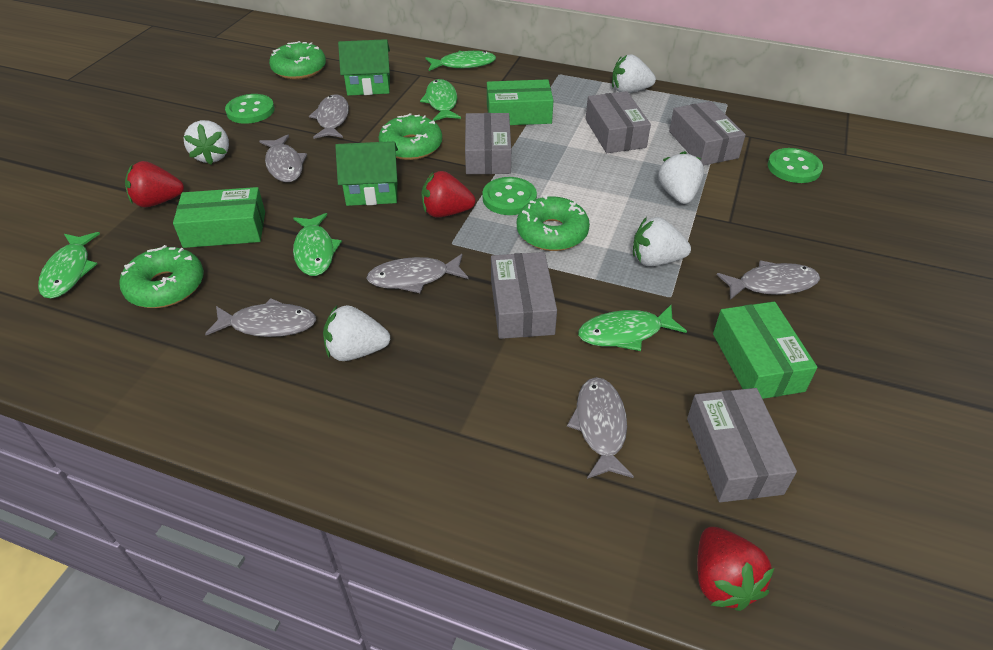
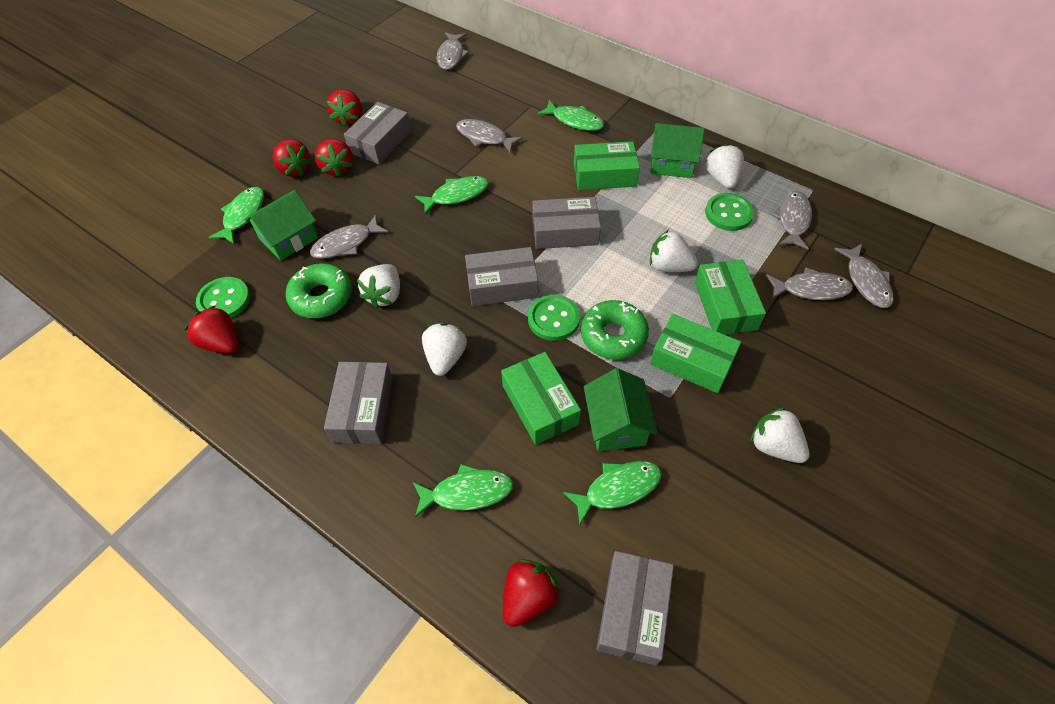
green box: 3 -> 4
green donut: 4 -> 2
green house: 2 -> 3
red strawberry: 3 -> 5

